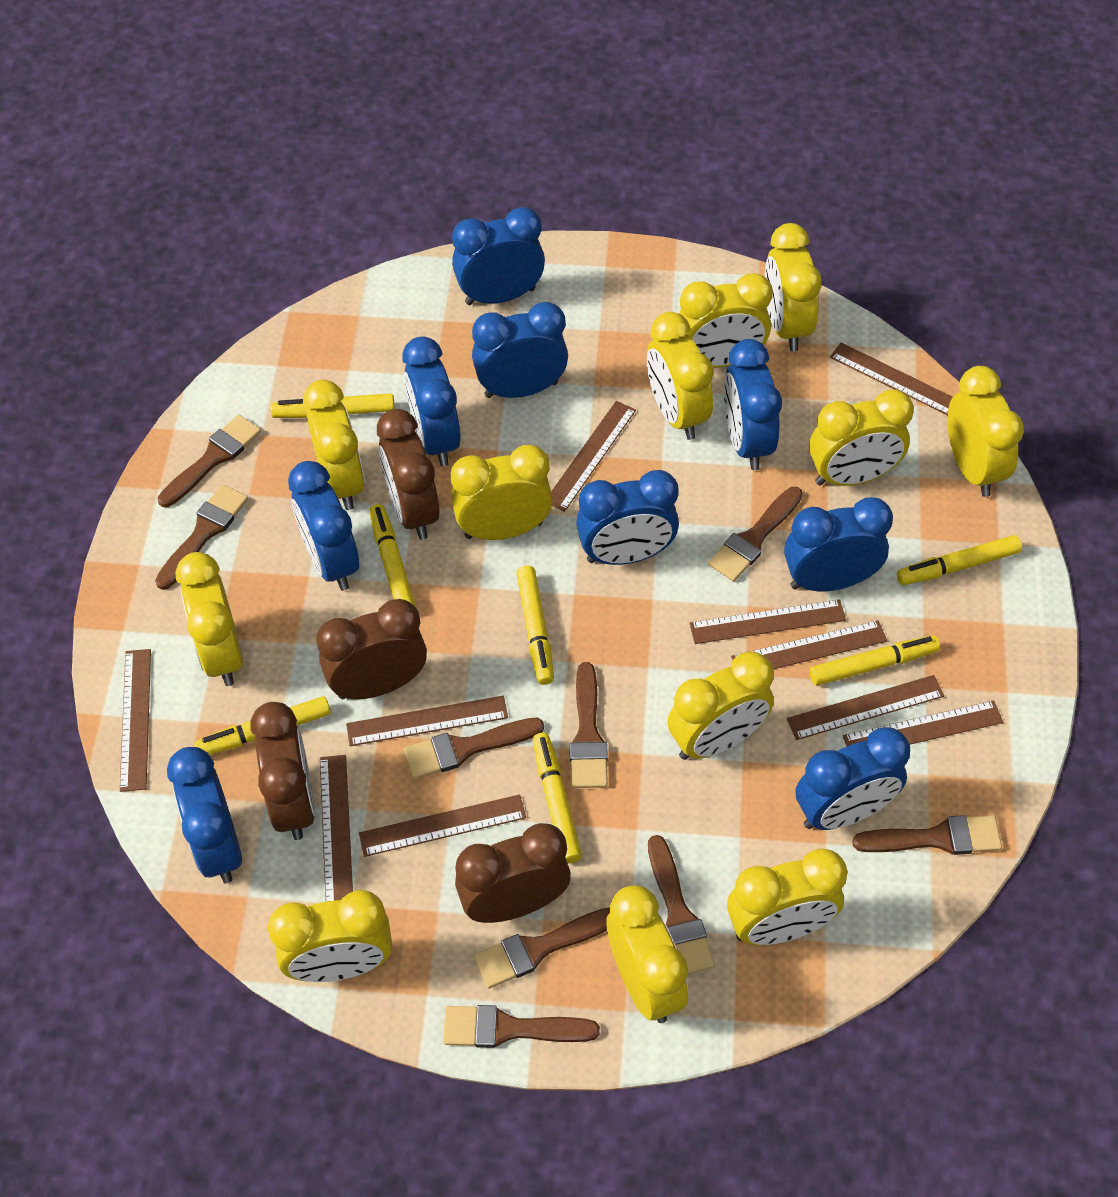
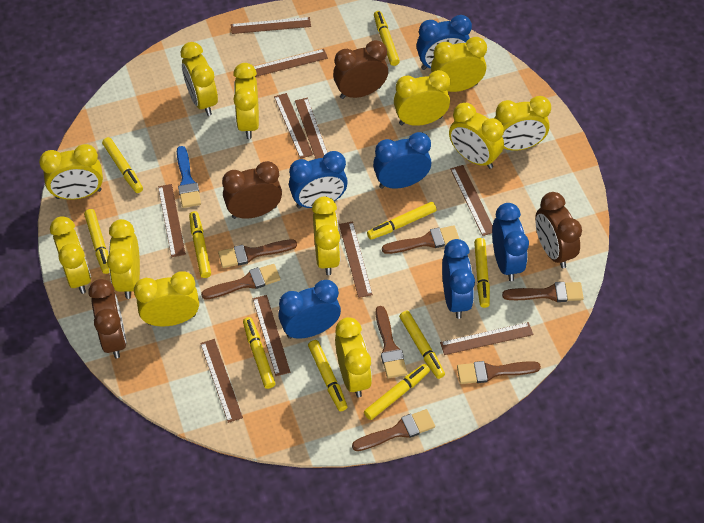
blue brush: 0 -> 1
blue clock: 9 -> 6
brown brush: 9 -> 7
yellow marker: 7 -> 10

